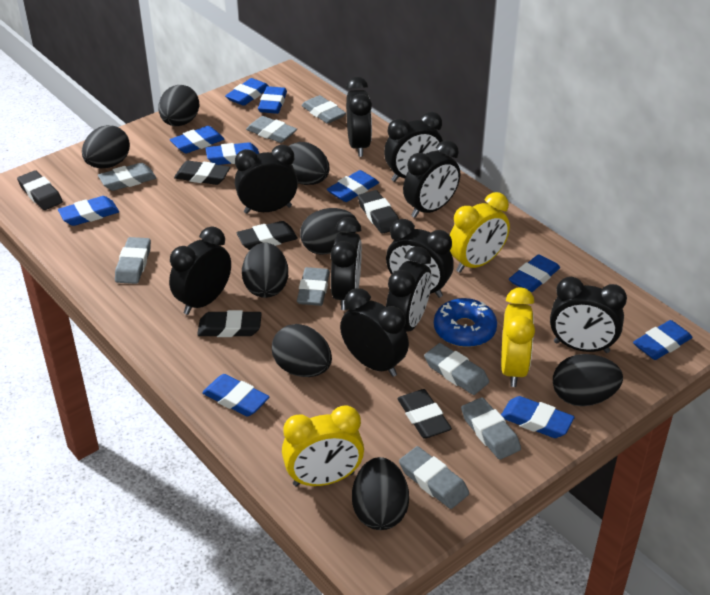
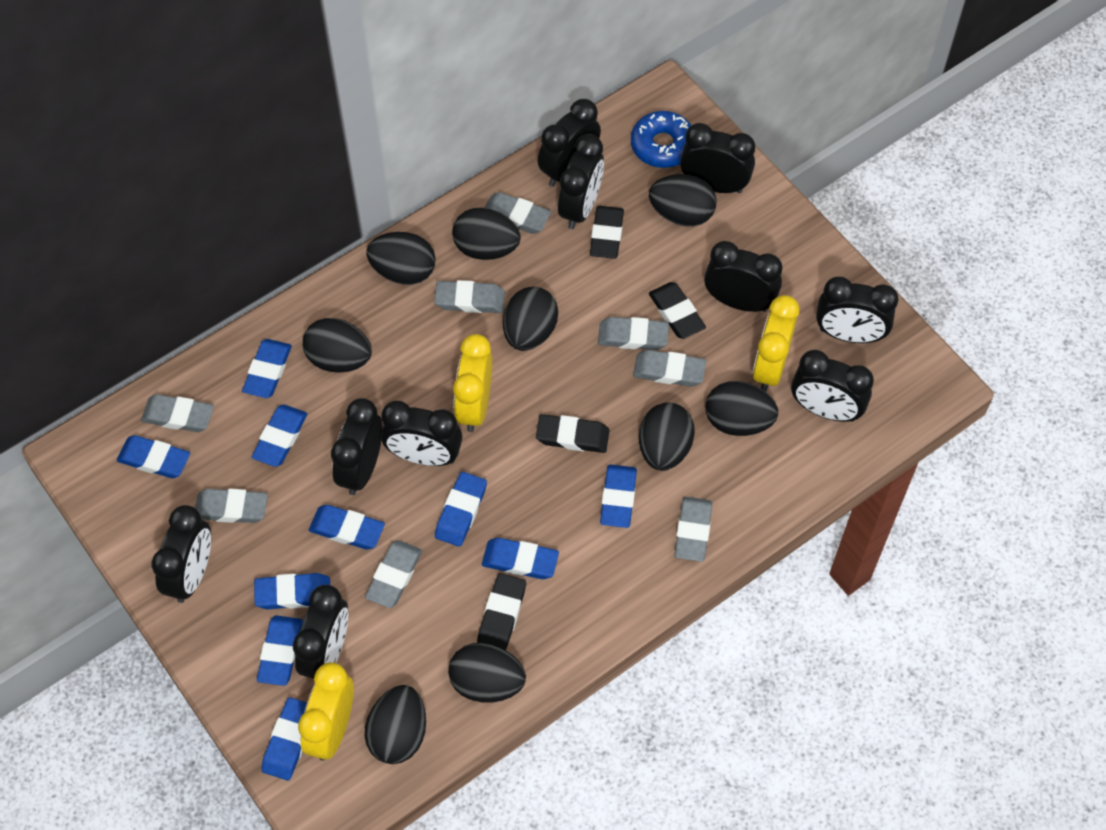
black egg: 8 -> 9
black eraser: 6 -> 4

